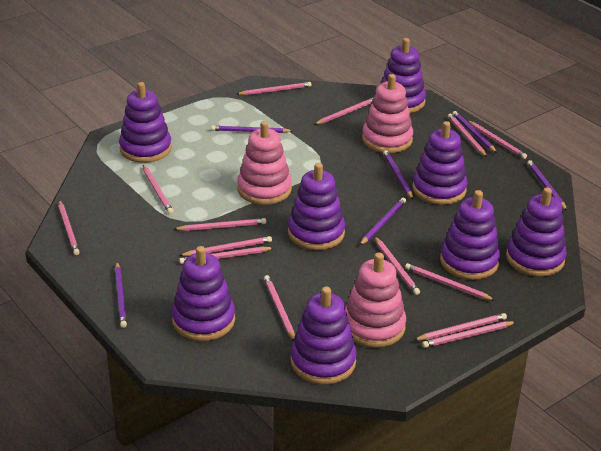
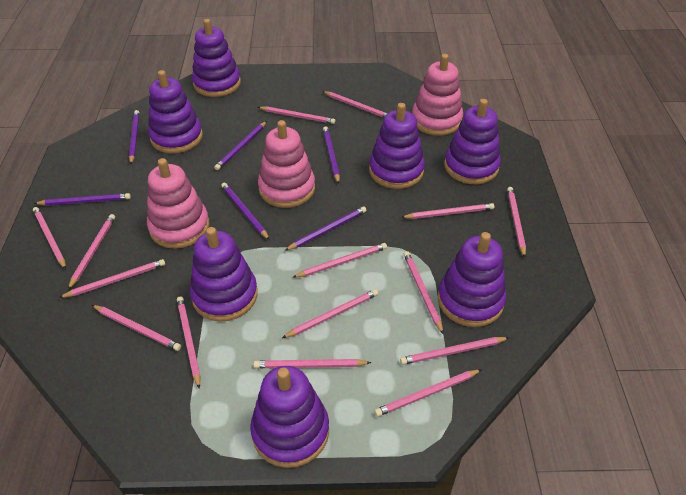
pink pencil: 14 -> 15
purple stacking toy: 8 -> 7

